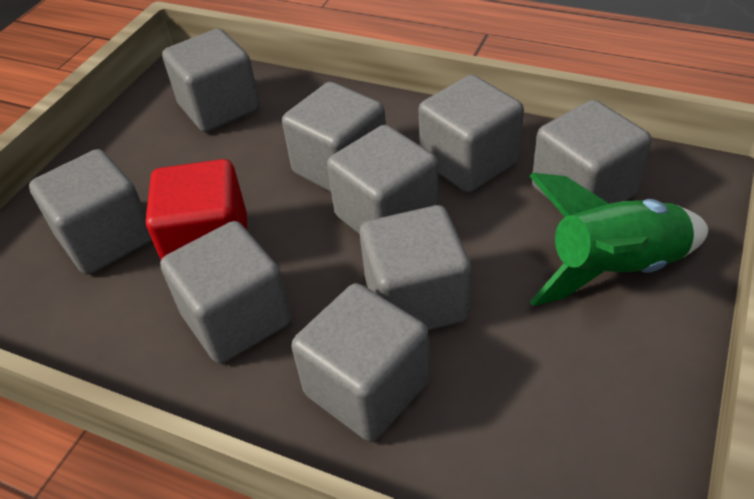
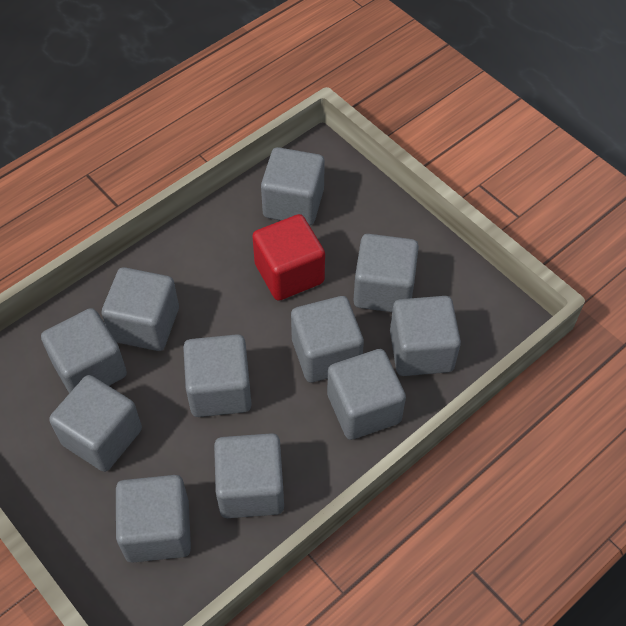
green rocket: 1 -> 0
grey cube: 9 -> 11

